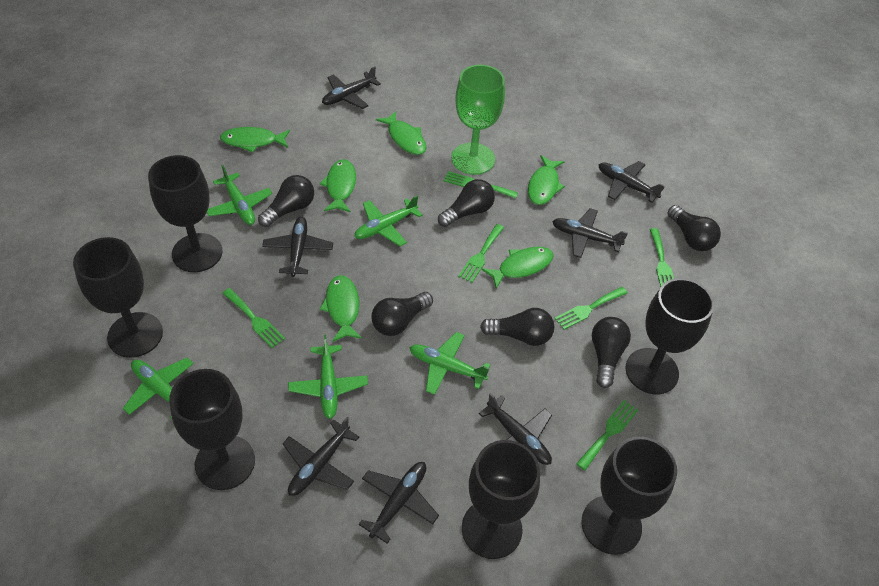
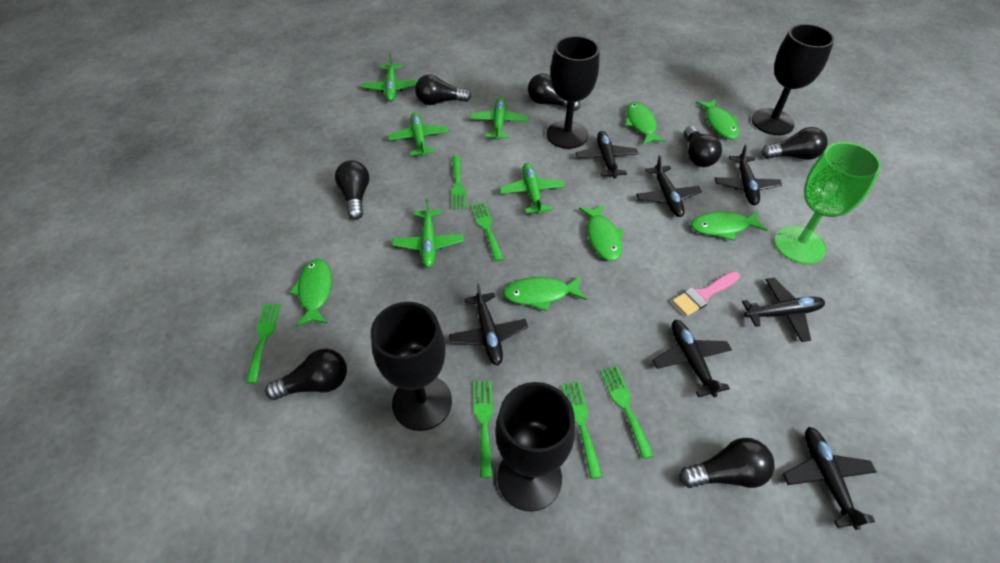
black goblet: 6 -> 4
black light bulb: 6 -> 7
pink brush: 0 -> 1

